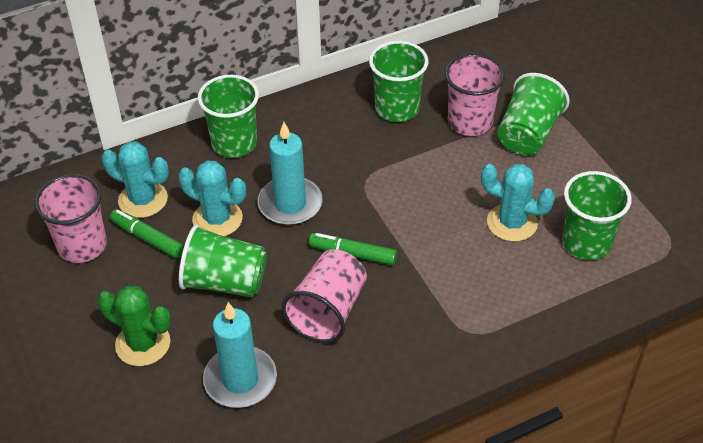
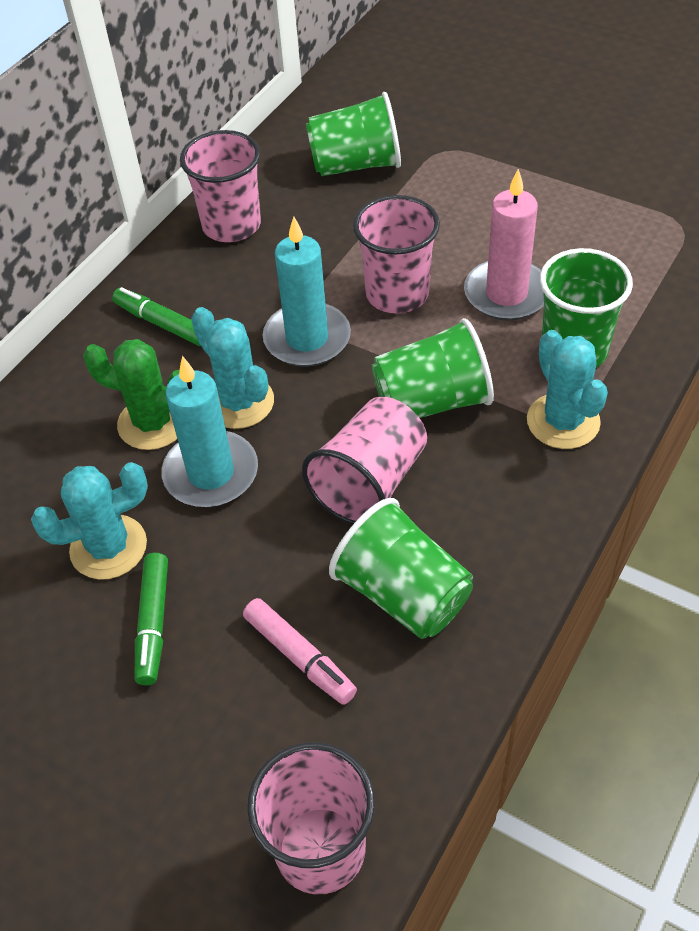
green cup: 5 -> 4
pink candle: 0 -> 1
pink cup: 3 -> 4
pink marker: 0 -> 1

